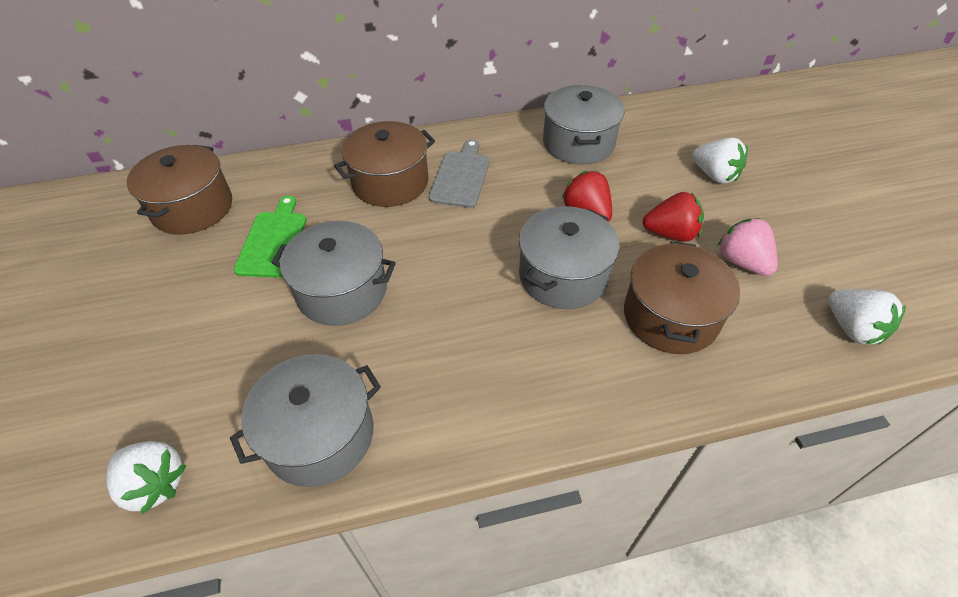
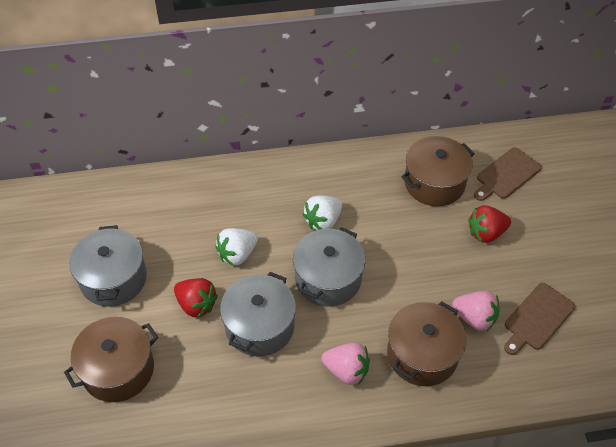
brown cutting board: 0 -> 2
green cutting board: 1 -> 0
grey cutting board: 1 -> 0
grey pot: 4 -> 3
pink strawberry: 1 -> 2
white strawberry: 3 -> 2

